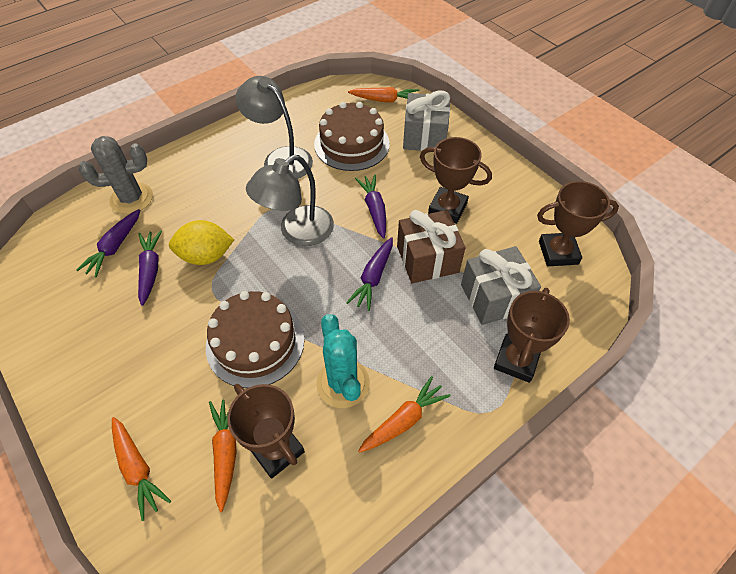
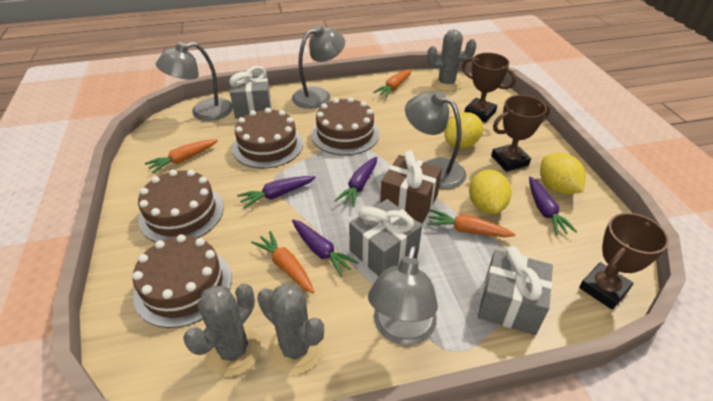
brown cake: 2 -> 4
brown trophy: 4 -> 3
grey cactus: 1 -> 3
grey gift: 2 -> 3
grey lamp: 2 -> 4
turquoise cactus: 1 -> 0
yellow lemon: 1 -> 3

